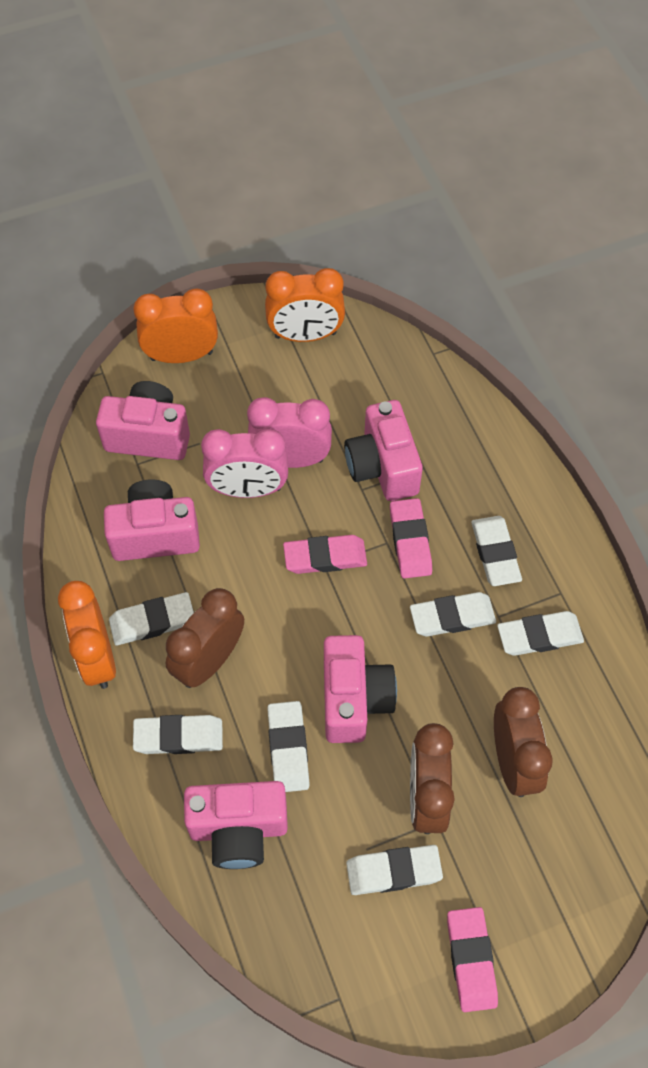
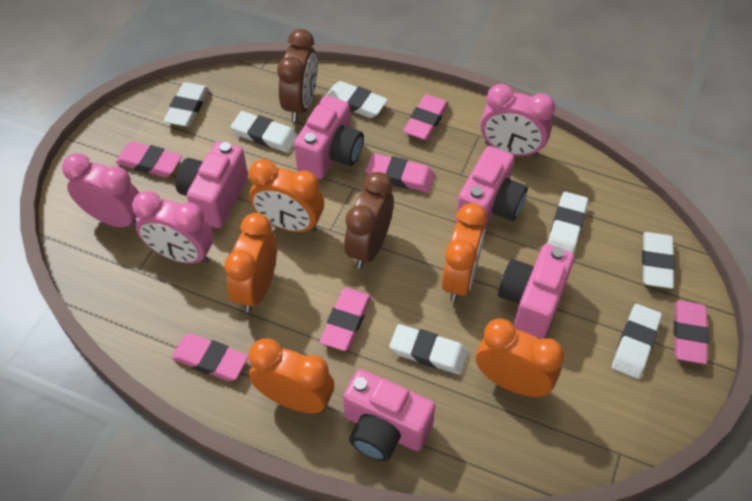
brown clock: 3 -> 2
orange clock: 3 -> 5
pink clock: 2 -> 3
pink eraser: 3 -> 6

